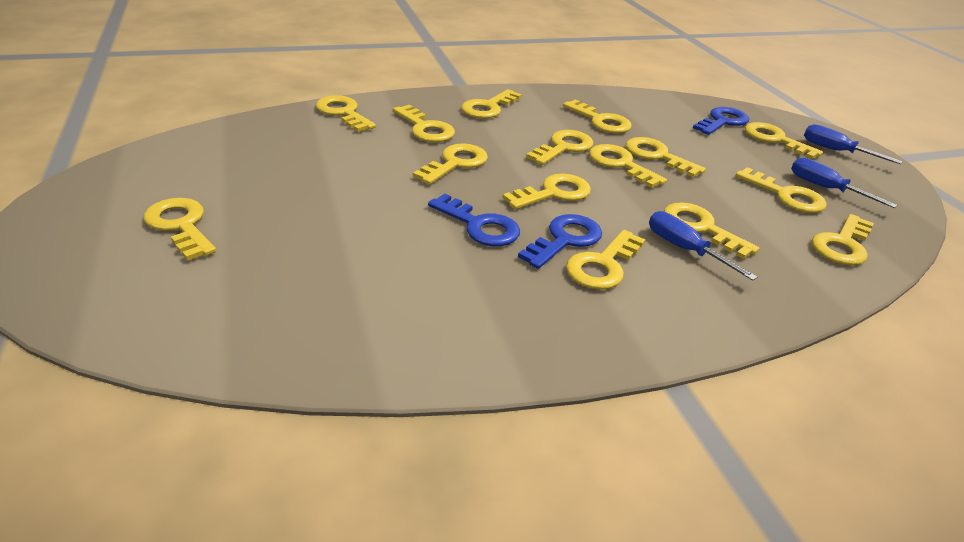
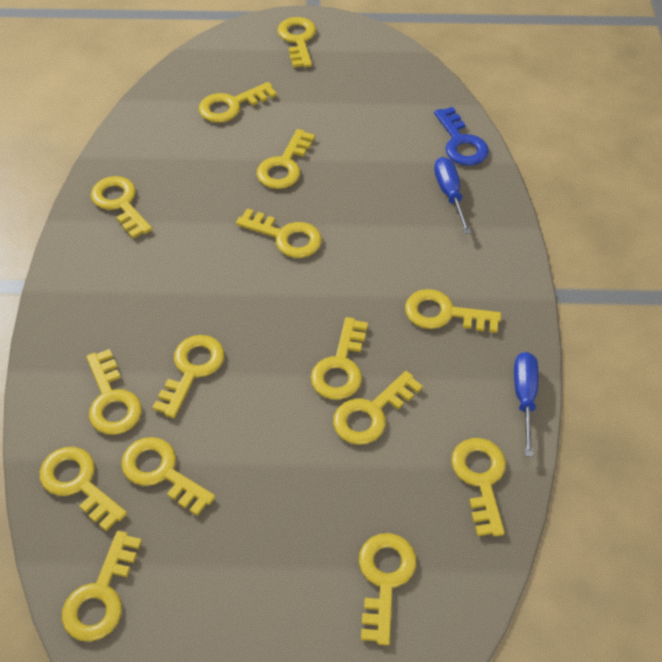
blue key: 3 -> 1
blue screwdriver: 3 -> 2

